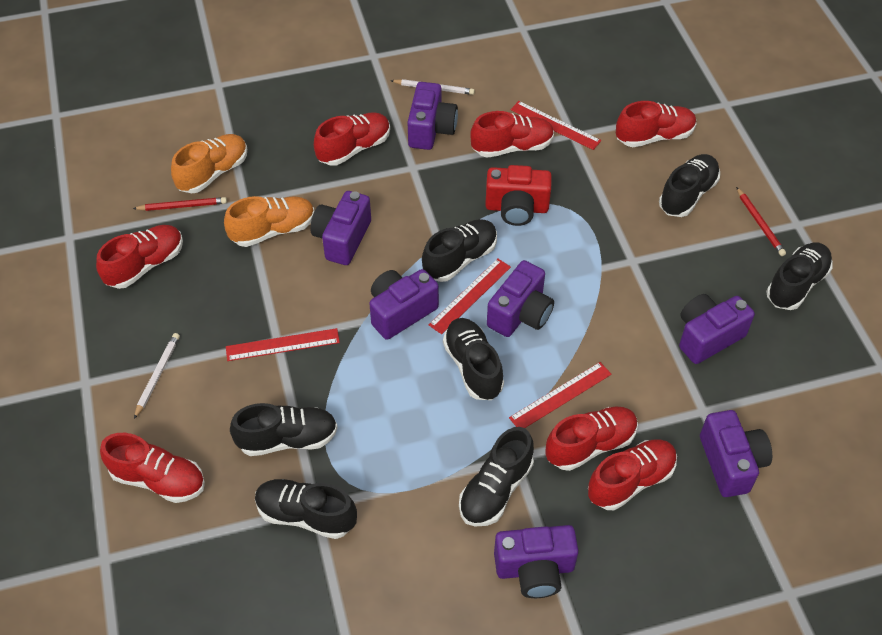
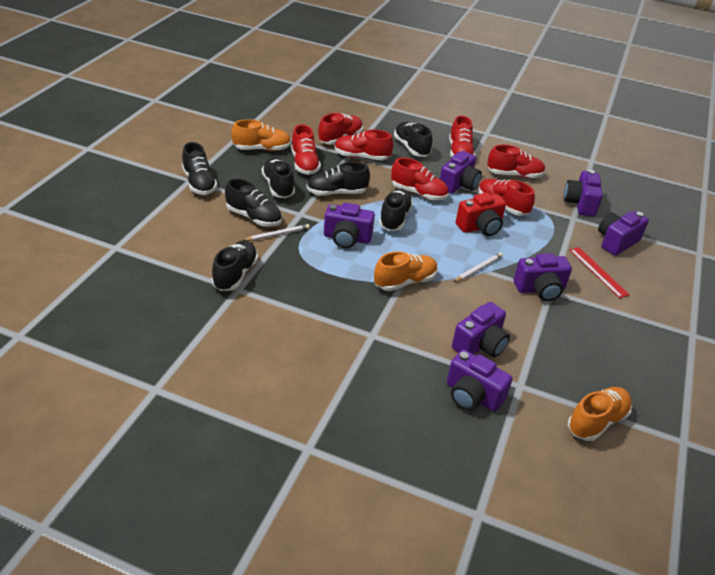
orange shoe: 2 -> 3
red pencil: 2 -> 0
red ruler: 4 -> 1

